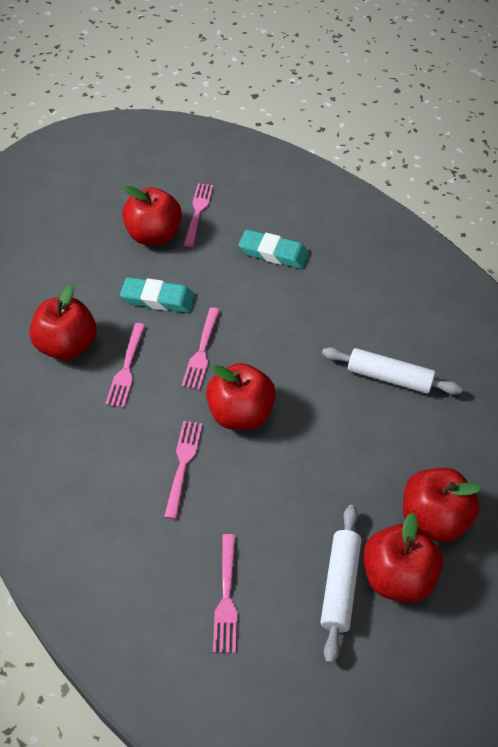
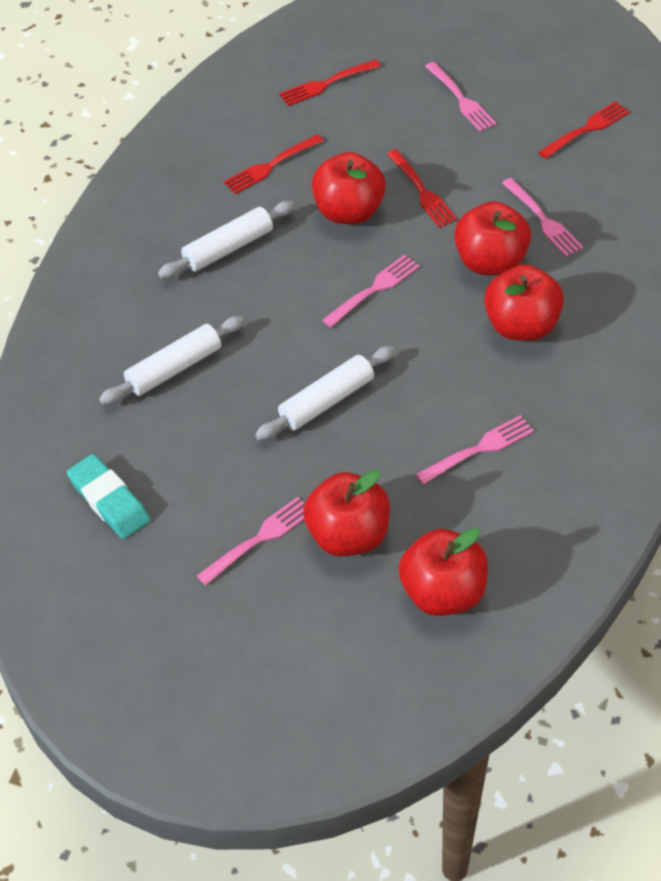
red fork: 0 -> 4
turquoise eraser: 2 -> 1
white rolling pin: 2 -> 3

